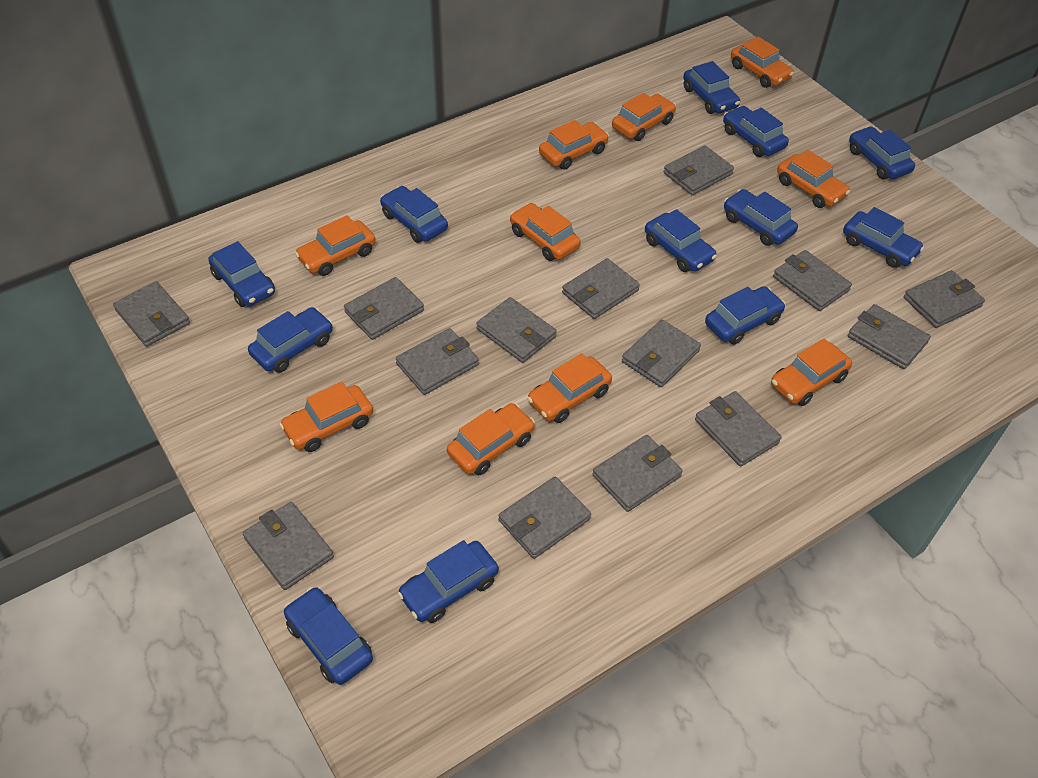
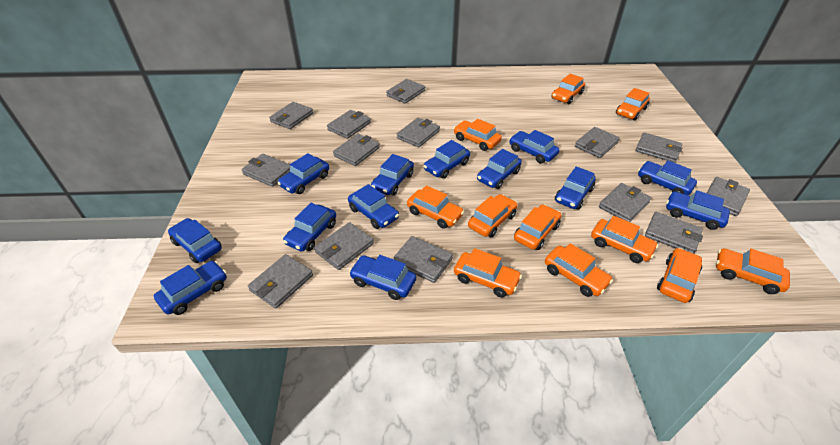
blue car: 12 -> 13
orange car: 10 -> 11

